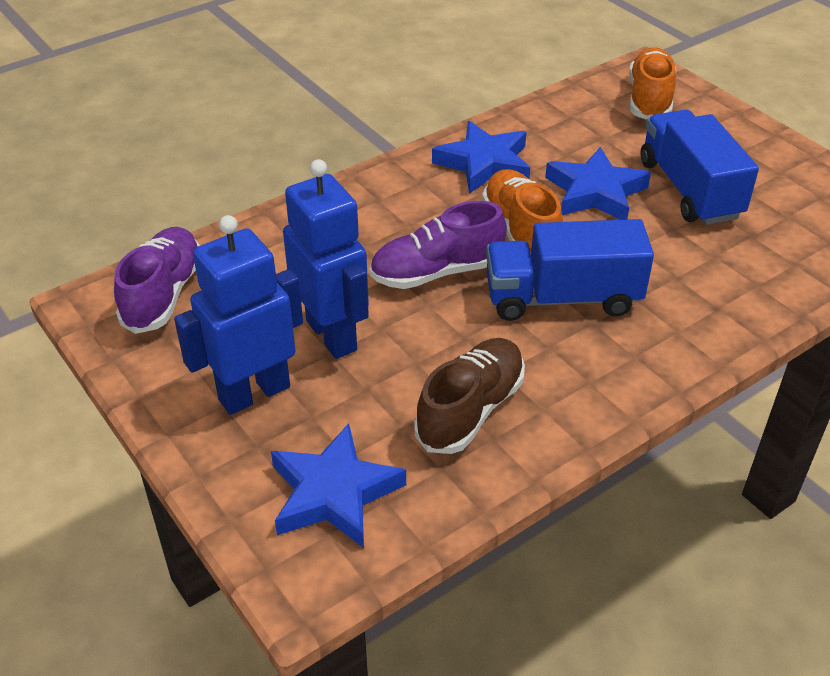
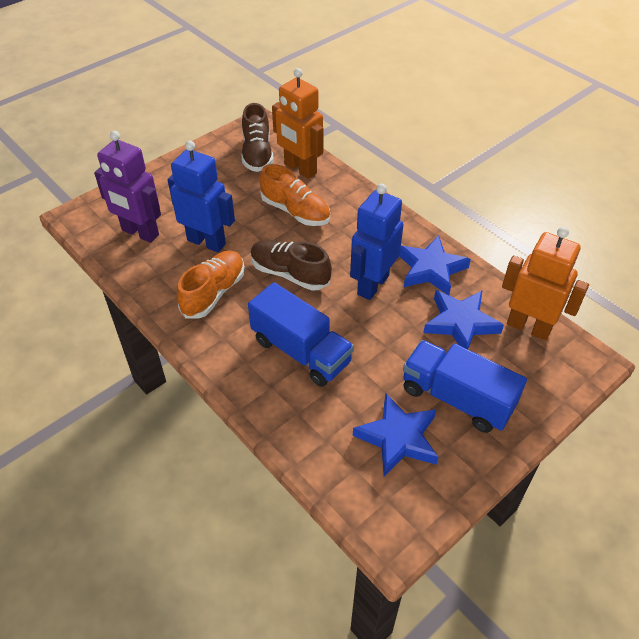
brown shoe: 1 -> 2
orange robot: 0 -> 2
purple robot: 0 -> 1
purple shoe: 2 -> 0

